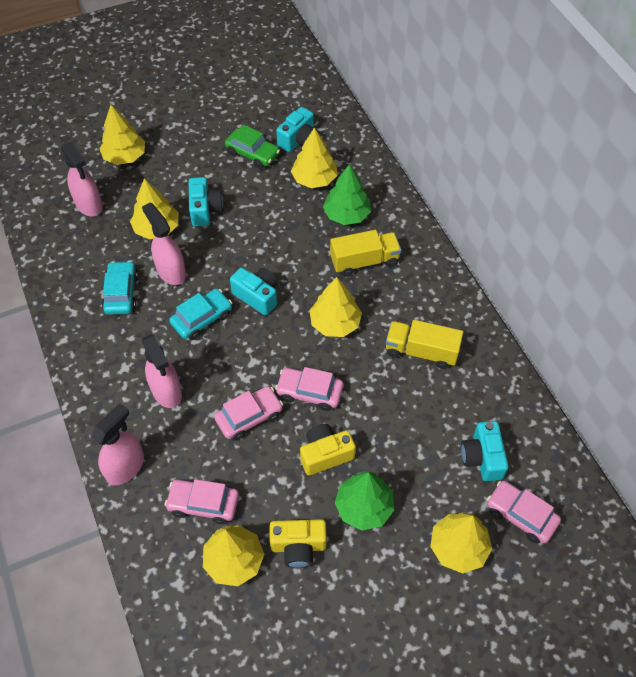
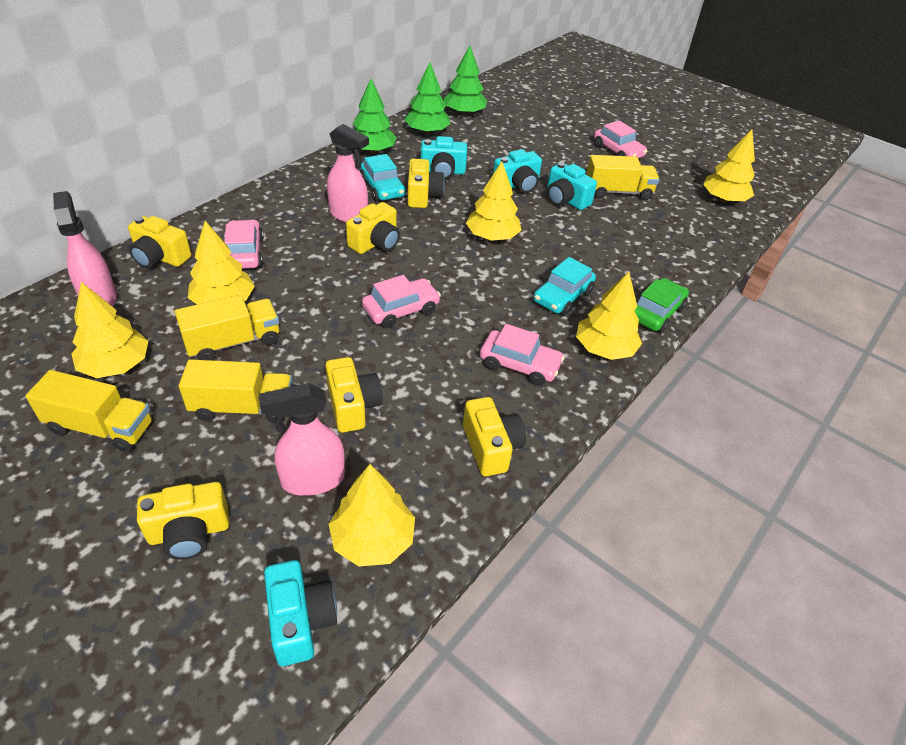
green tree: 2 -> 3
pink spray bottle: 4 -> 3
yellow camera: 2 -> 6
yellow truck: 2 -> 4

